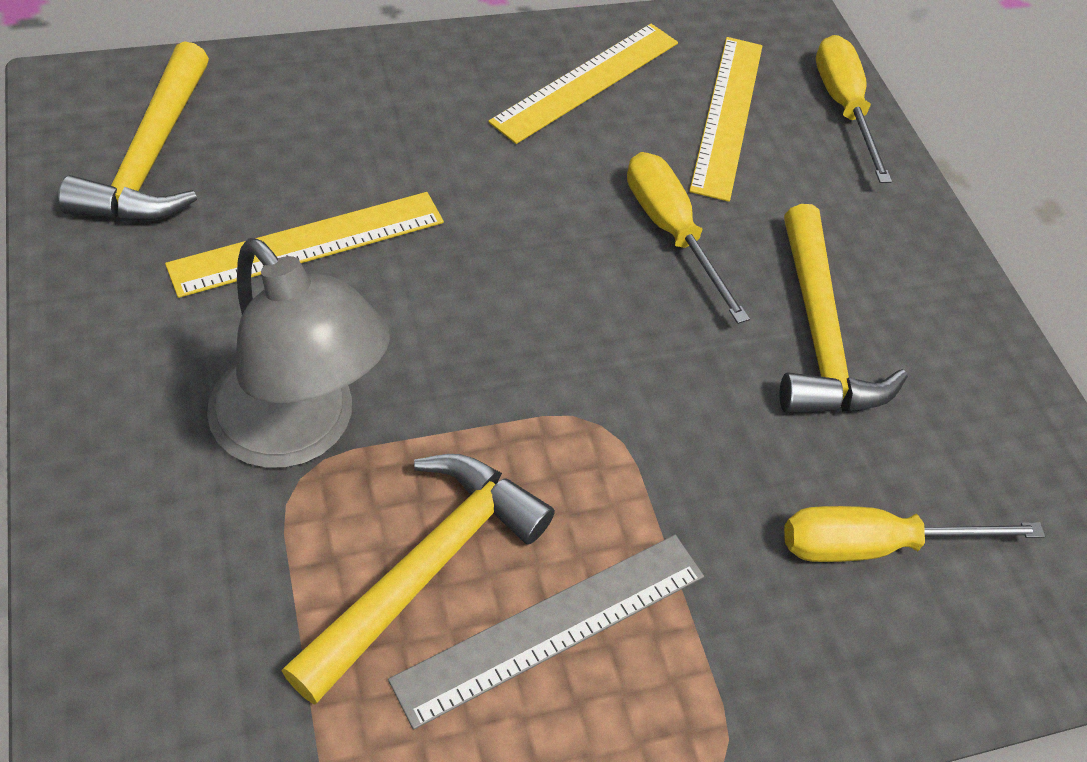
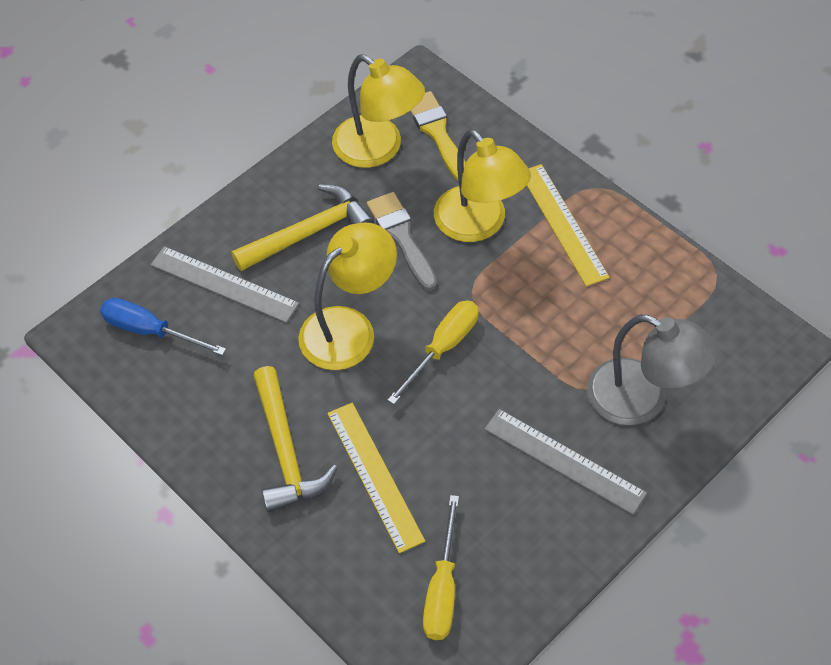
blue screwdriver: 0 -> 1
grey brush: 0 -> 1
grey ruler: 1 -> 2
yellow brush: 0 -> 1
yellow hammer: 3 -> 2
yellow lamp: 0 -> 3
yellow ruler: 3 -> 2
yellow screwdriver: 3 -> 2

